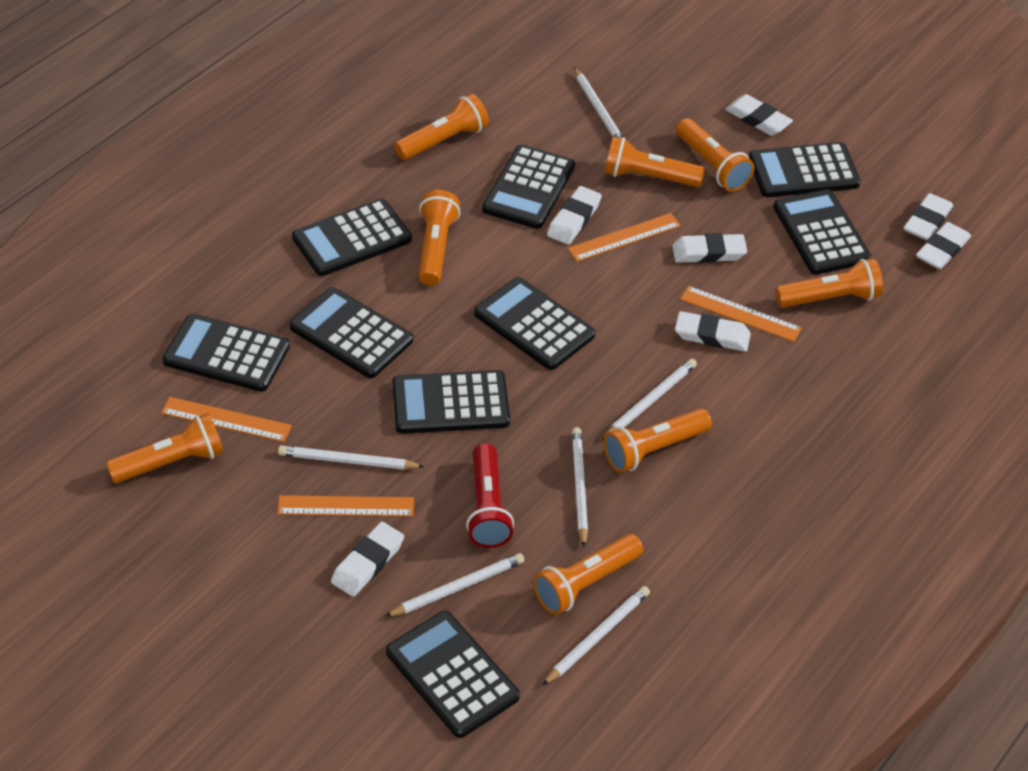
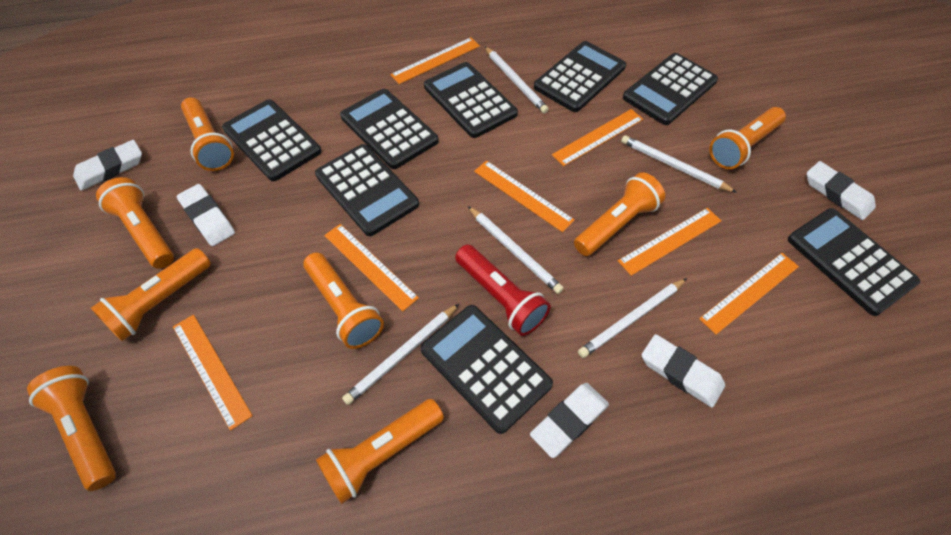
black calculator: 9 -> 8
orange ruler: 4 -> 7
white eraser: 7 -> 5
white pencil: 6 -> 5

